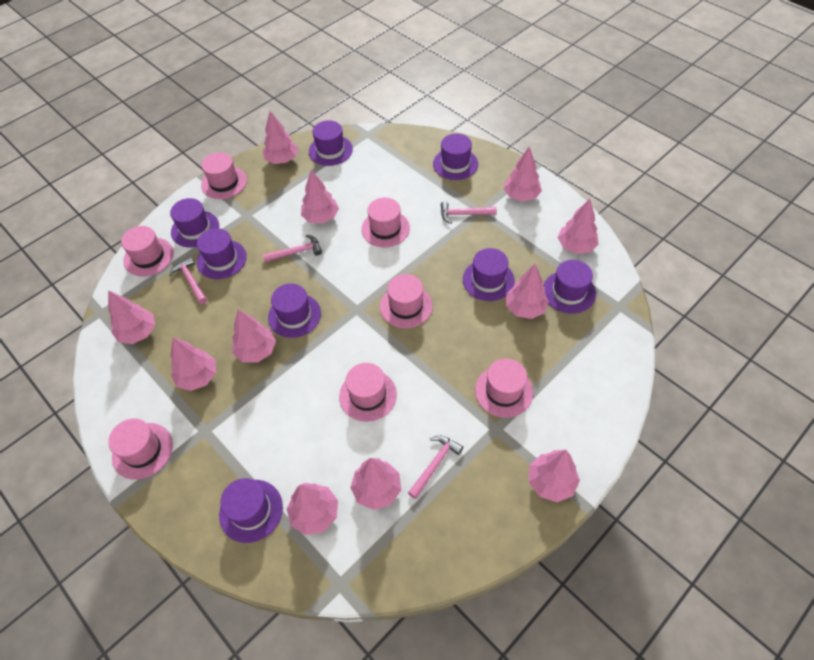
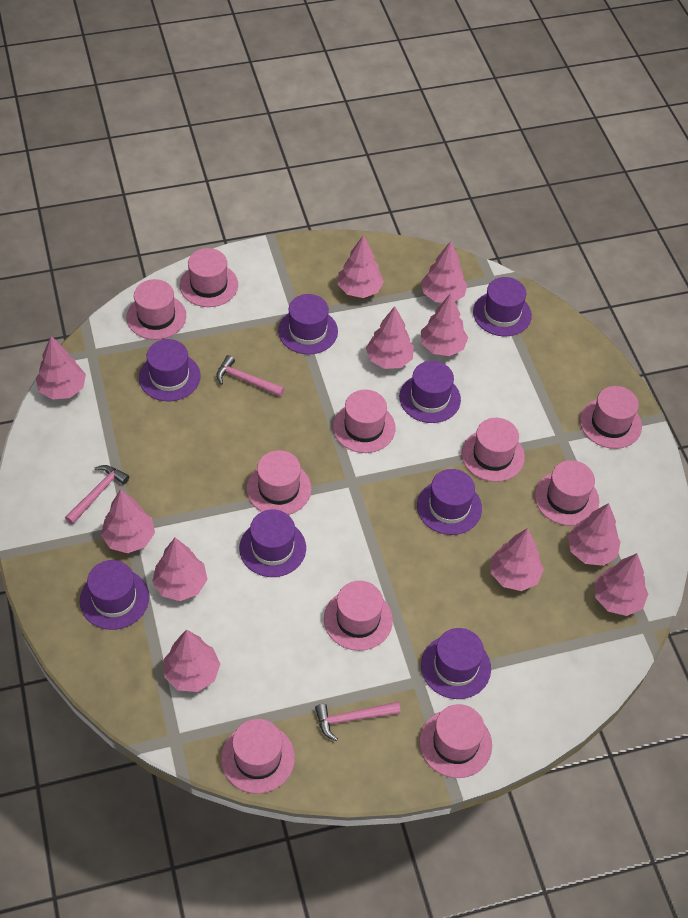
pink hammer: 4 -> 3
pink hat: 7 -> 10

